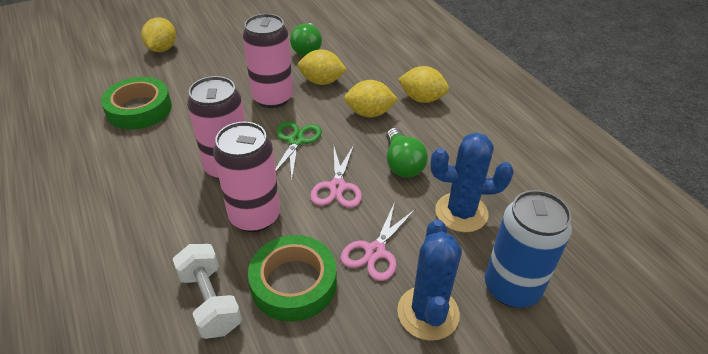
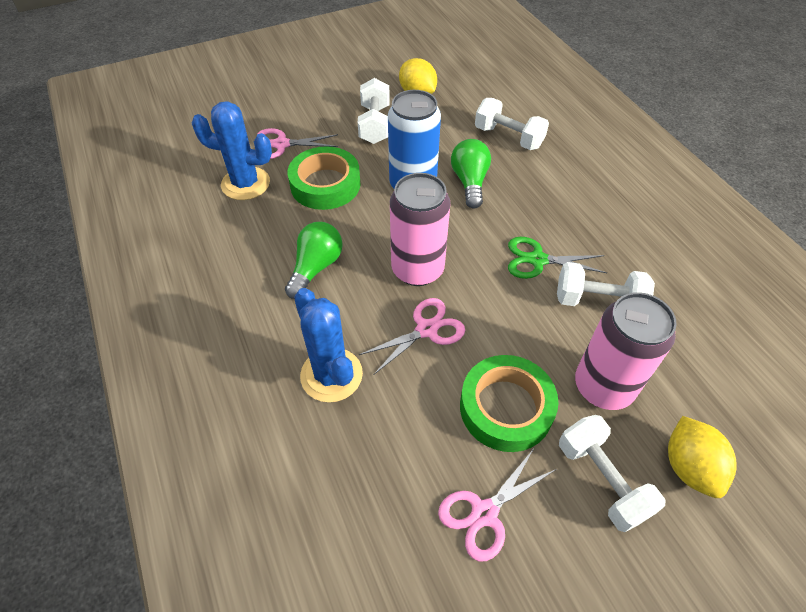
pink can: 3 -> 2
pink scissors: 2 -> 3
white dumbbell: 1 -> 4
yellow lemon: 4 -> 2

